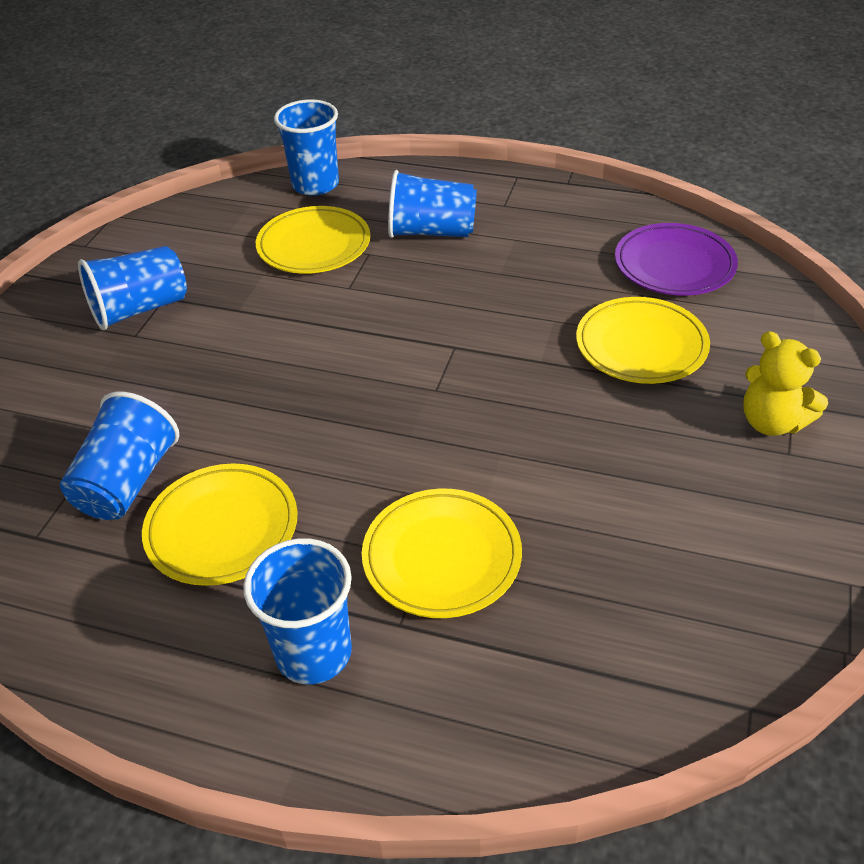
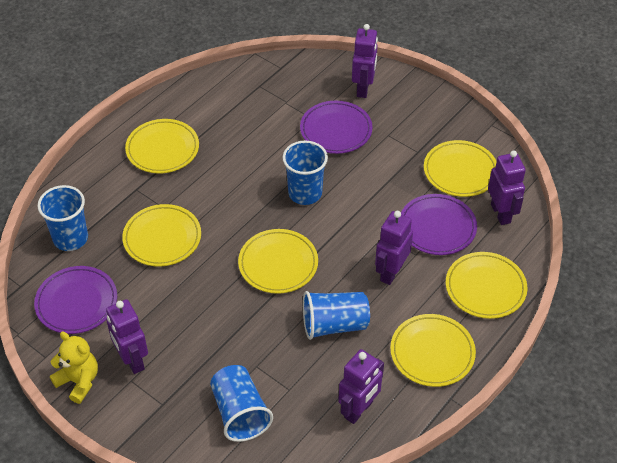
blue cup: 5 -> 4
purple plate: 1 -> 3
purple robot: 0 -> 5
yellow plate: 4 -> 6

